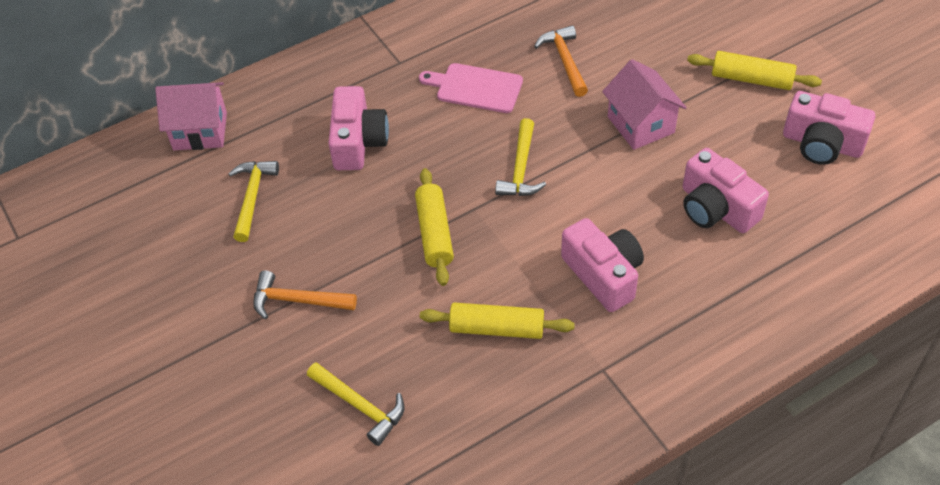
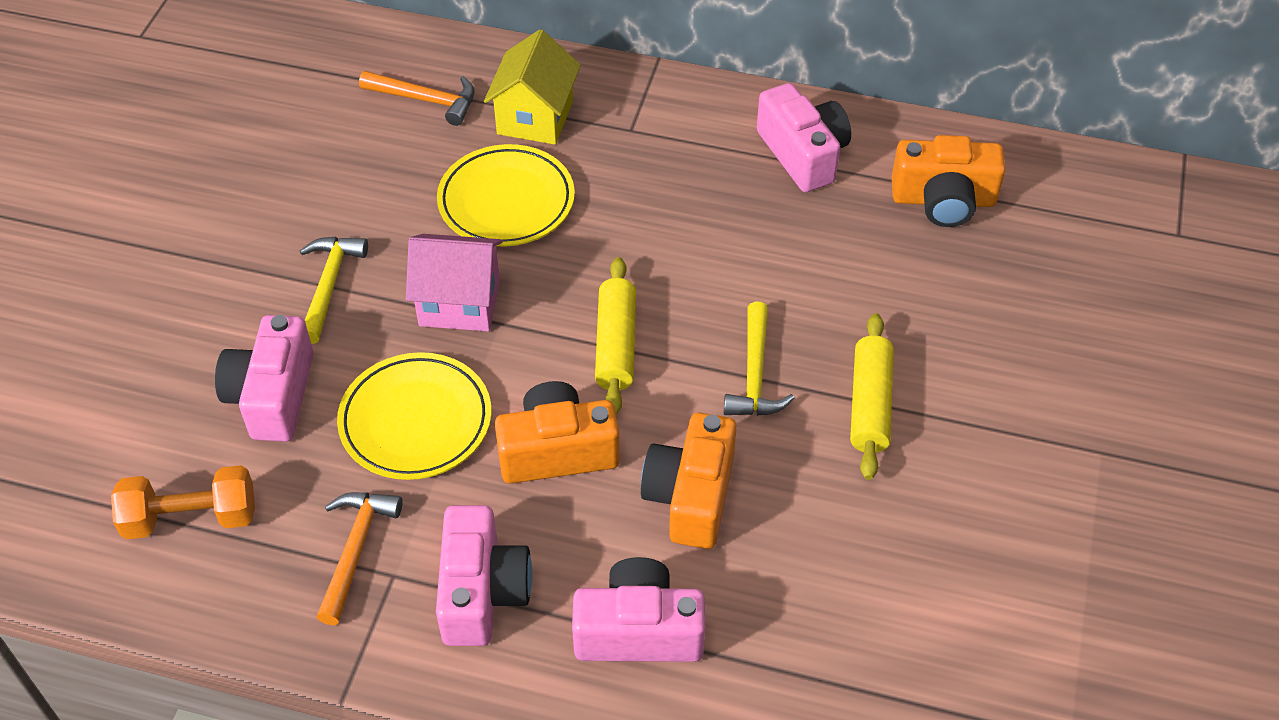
orange camera: 0 -> 3
orange dumbbell: 0 -> 1
pink cutting board: 1 -> 0
pink house: 2 -> 1
yellow hammer: 3 -> 2
yellow house: 0 -> 1
yellow plate: 0 -> 2
yellow rolling pin: 3 -> 2

